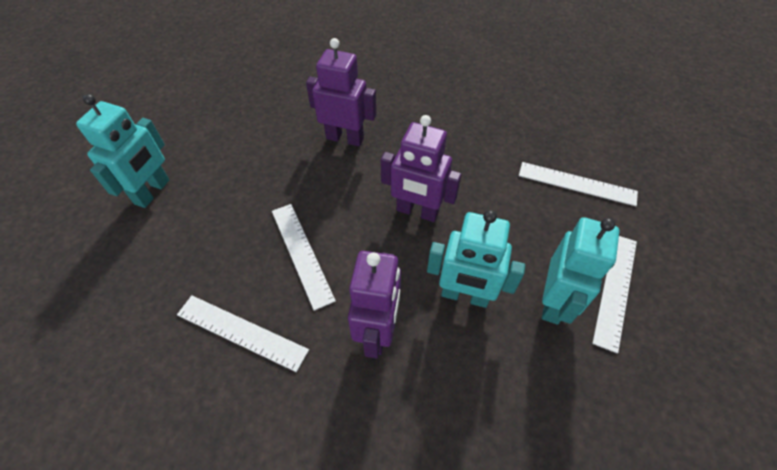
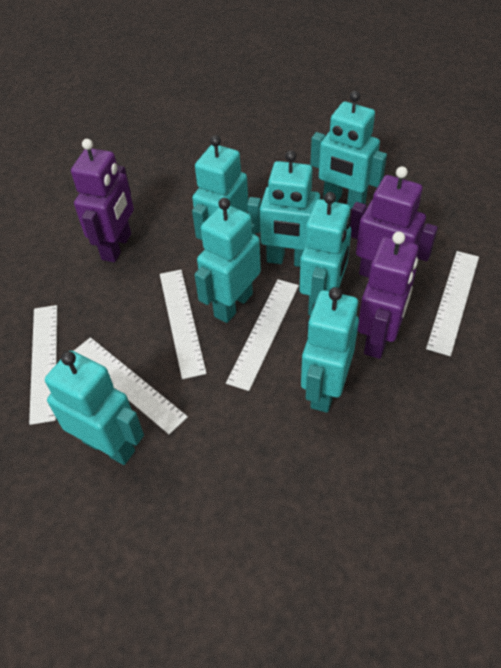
turquoise robot: 3 -> 7
white ruler: 4 -> 5

